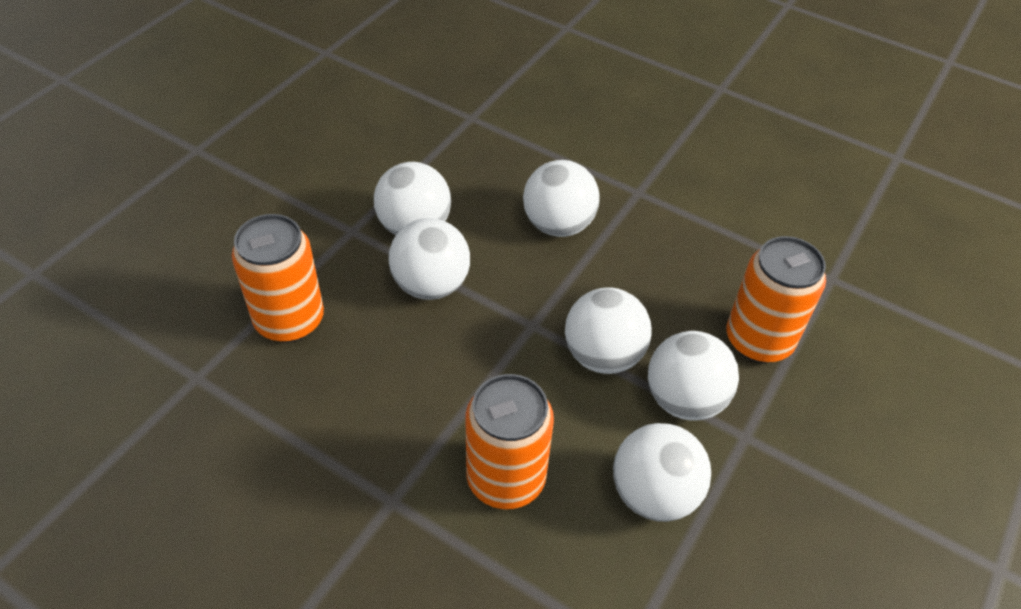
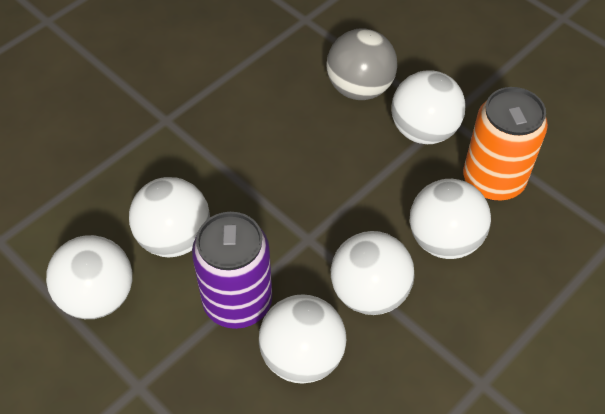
grey ball: 0 -> 1
orange can: 3 -> 1
purple can: 0 -> 1

